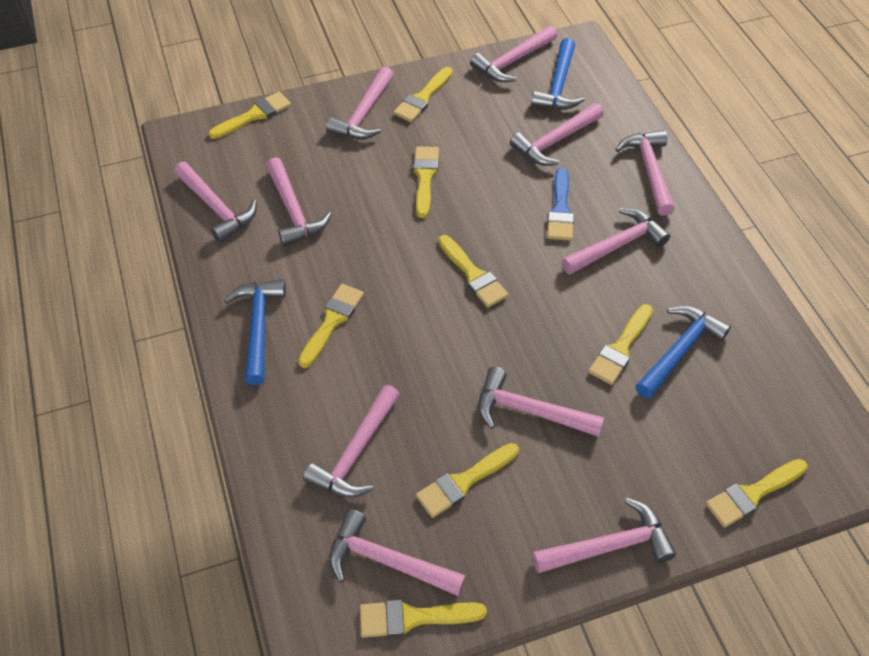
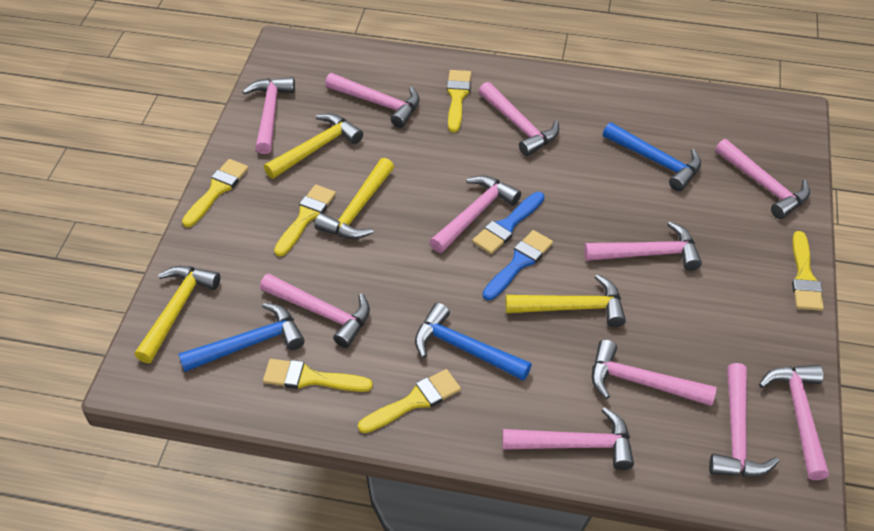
blue brush: 1 -> 2
yellow brush: 9 -> 6
yellow hammer: 0 -> 4

